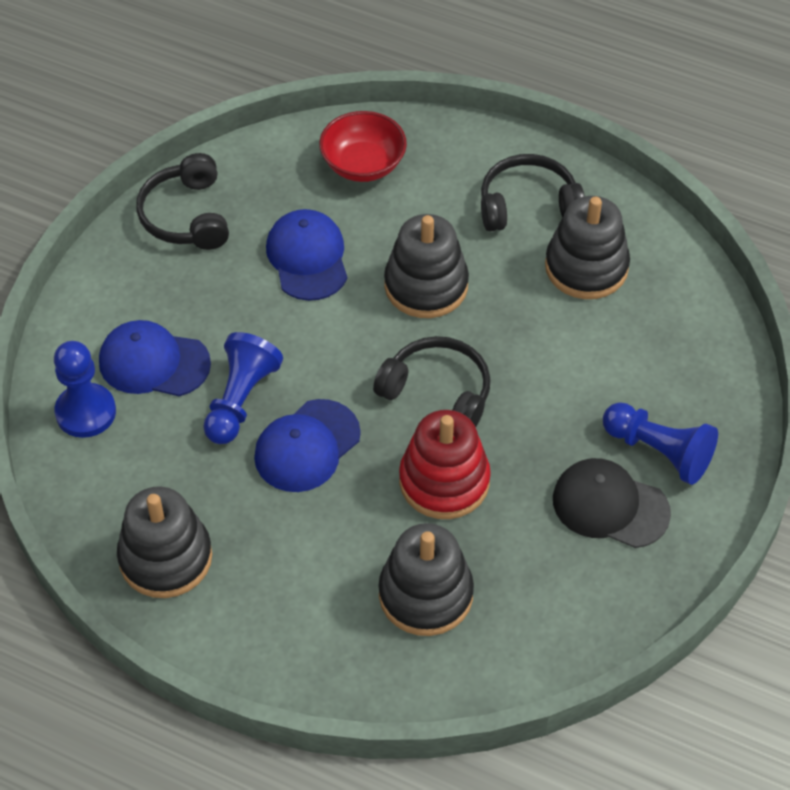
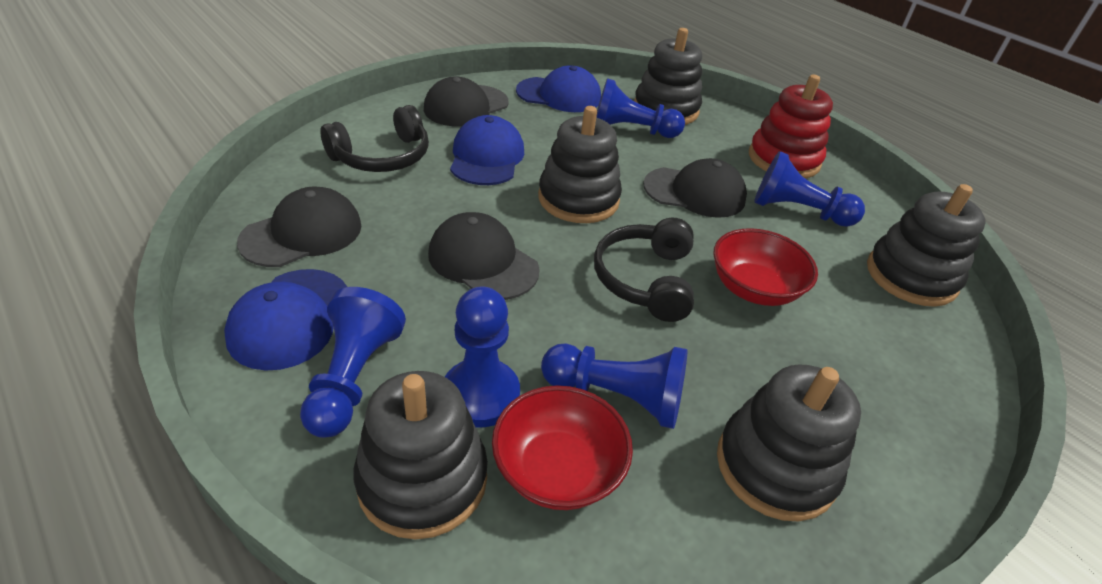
black cap: 1 -> 4
black headphones: 3 -> 2
black stacking toy: 4 -> 5
blue pawn: 3 -> 5
red bowl: 1 -> 2

